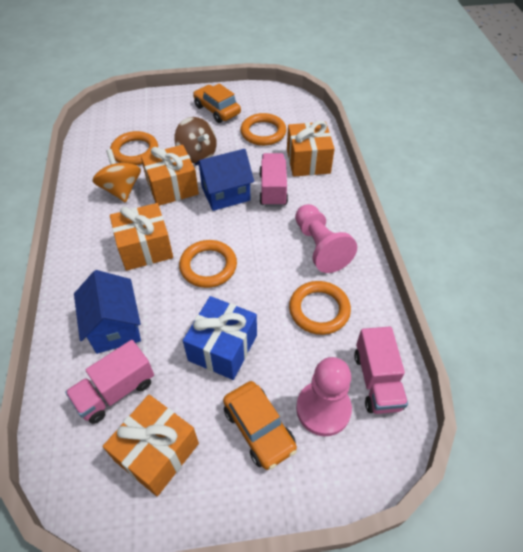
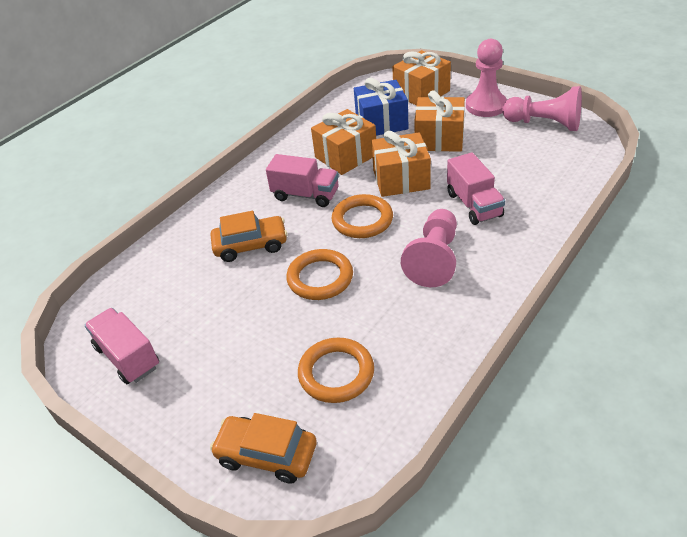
blue house: 2 -> 0
brown spinning top: 1 -> 0
orange ring: 4 -> 3
orange spinning top: 1 -> 0
pink pawn: 2 -> 3

